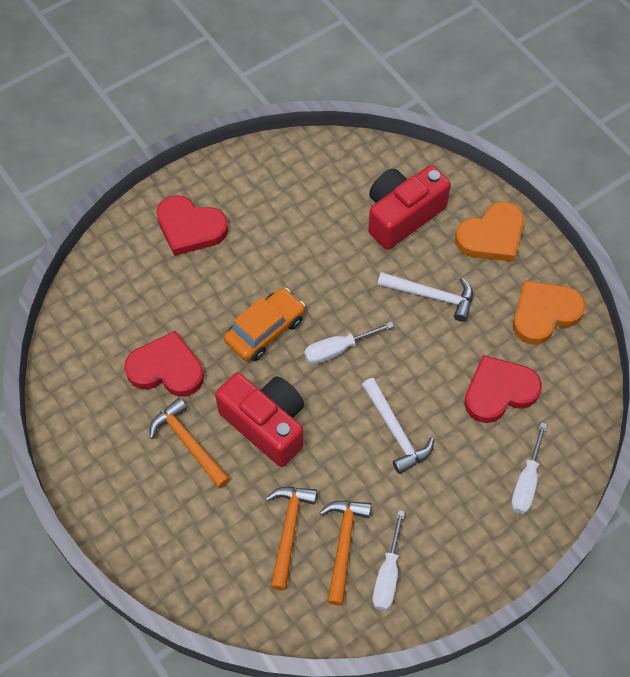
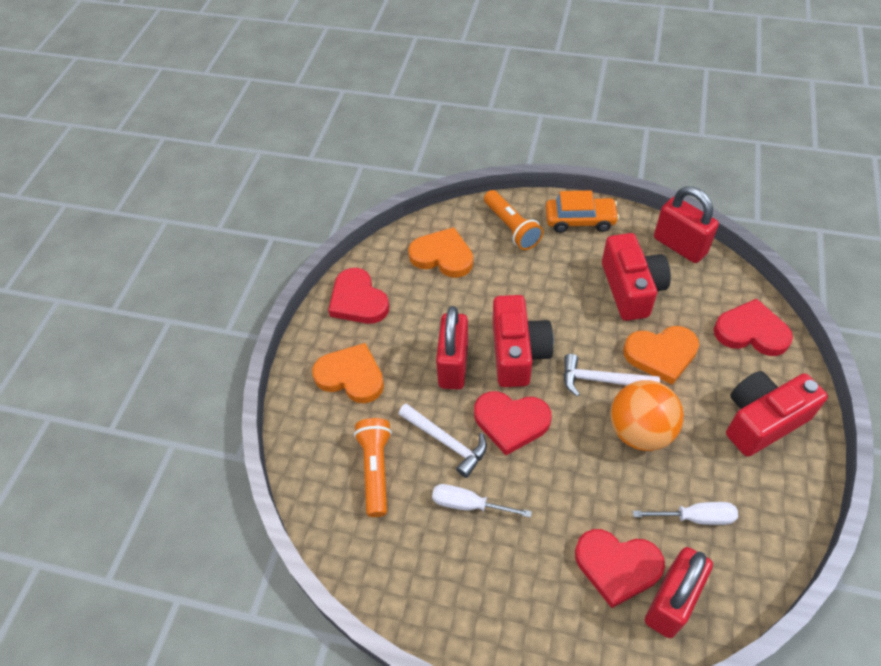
orange ball: 0 -> 1
orange flashlight: 0 -> 2
orange hammer: 3 -> 0
orange heart: 2 -> 3
red camera: 2 -> 3
red heart: 3 -> 4
red padlock: 0 -> 3
white screwdriver: 3 -> 2

